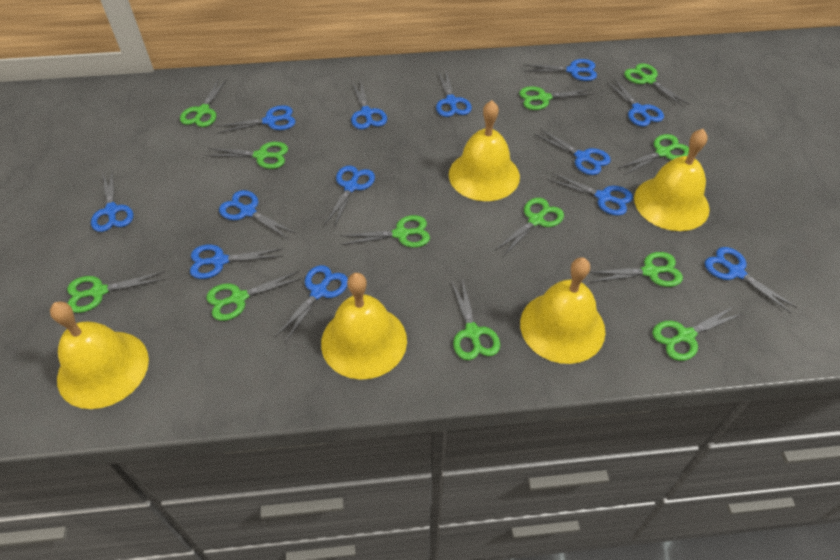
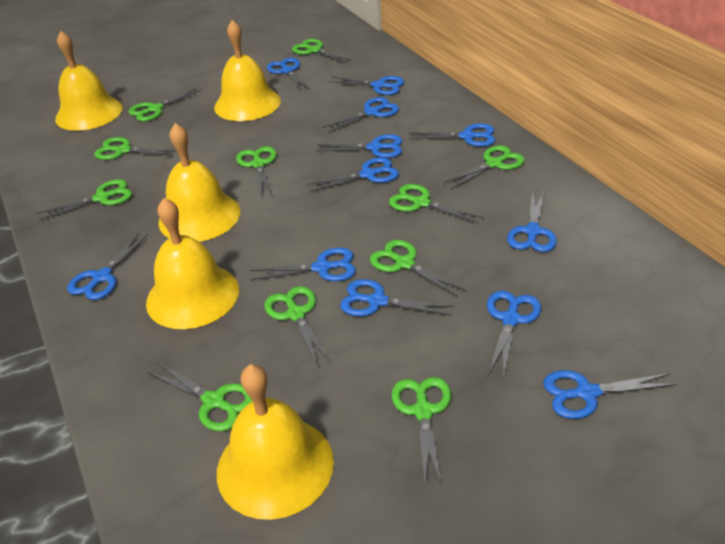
blue scissors: 13 -> 12
green scissors: 12 -> 11

